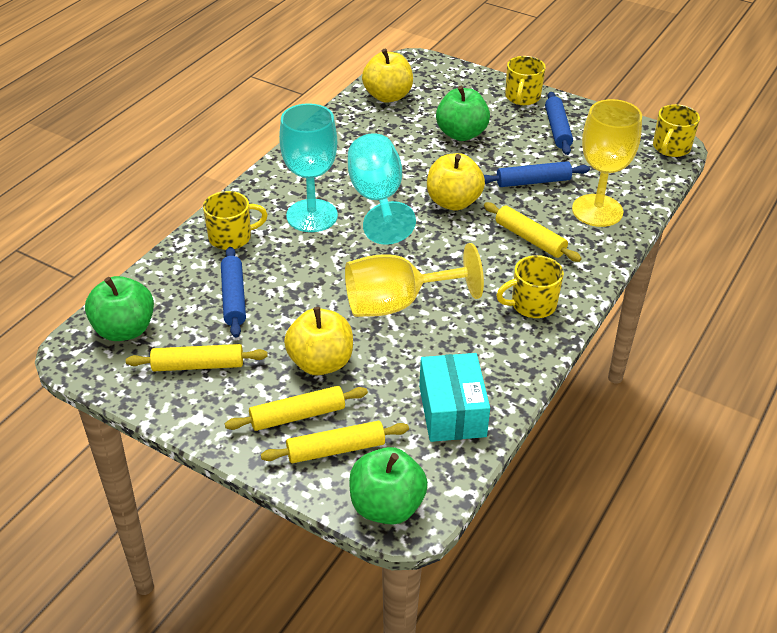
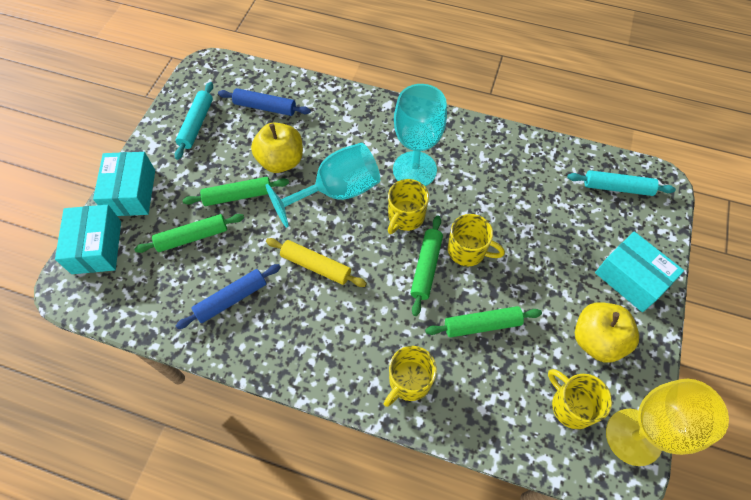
blue rolling pin: 3 -> 2
green apple: 3 -> 0
green rolling pin: 0 -> 4
turquoise box: 1 -> 3
turquoise rolling pin: 0 -> 2
yellow apple: 3 -> 2
yellow goblet: 2 -> 1
yellow rolling pin: 4 -> 1

